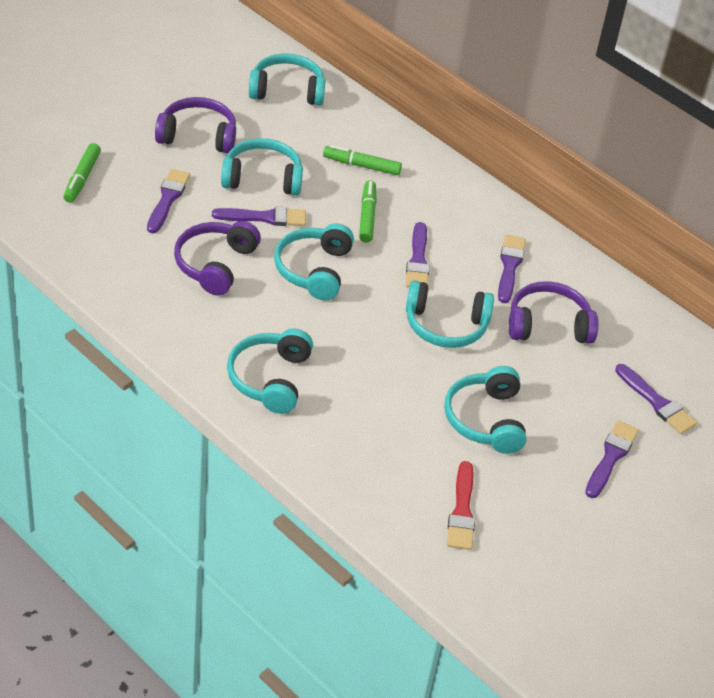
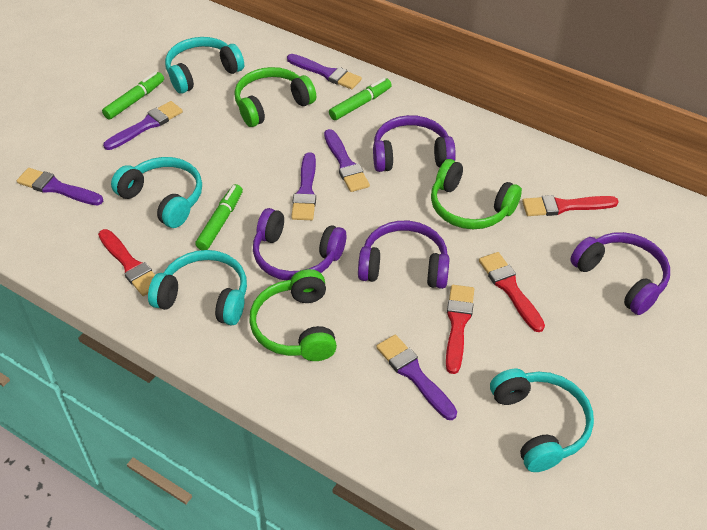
green headphones: 0 -> 3
purple headphones: 3 -> 4
red brush: 1 -> 4
turquoise headphones: 6 -> 4

